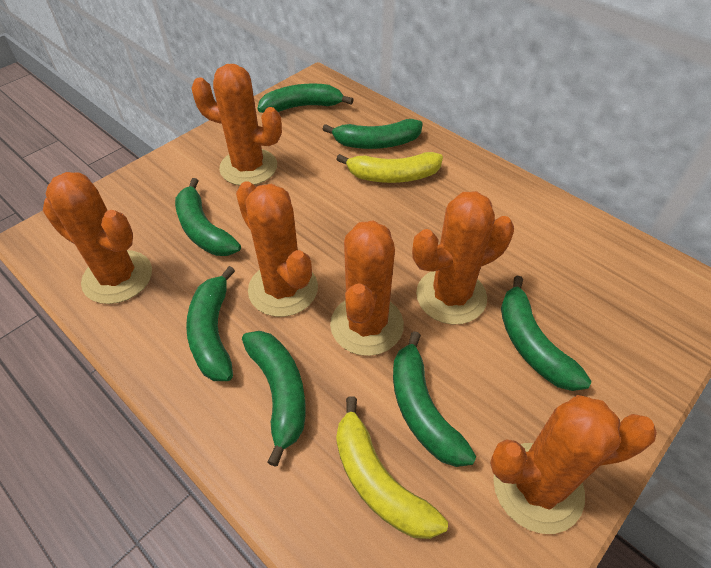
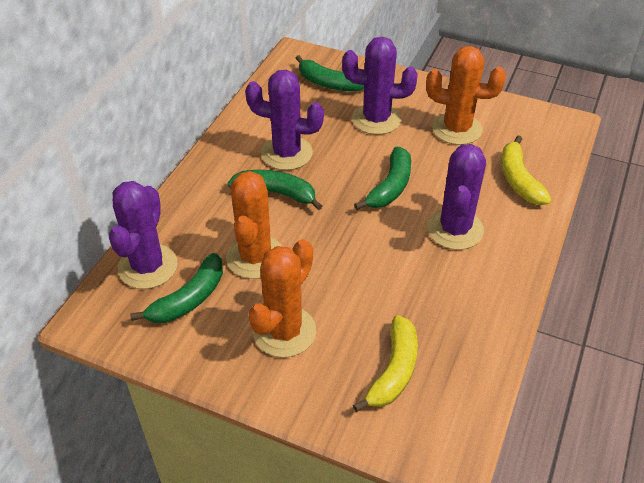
green banana: 7 -> 4
orange cactus: 6 -> 3
purple cactus: 0 -> 4

